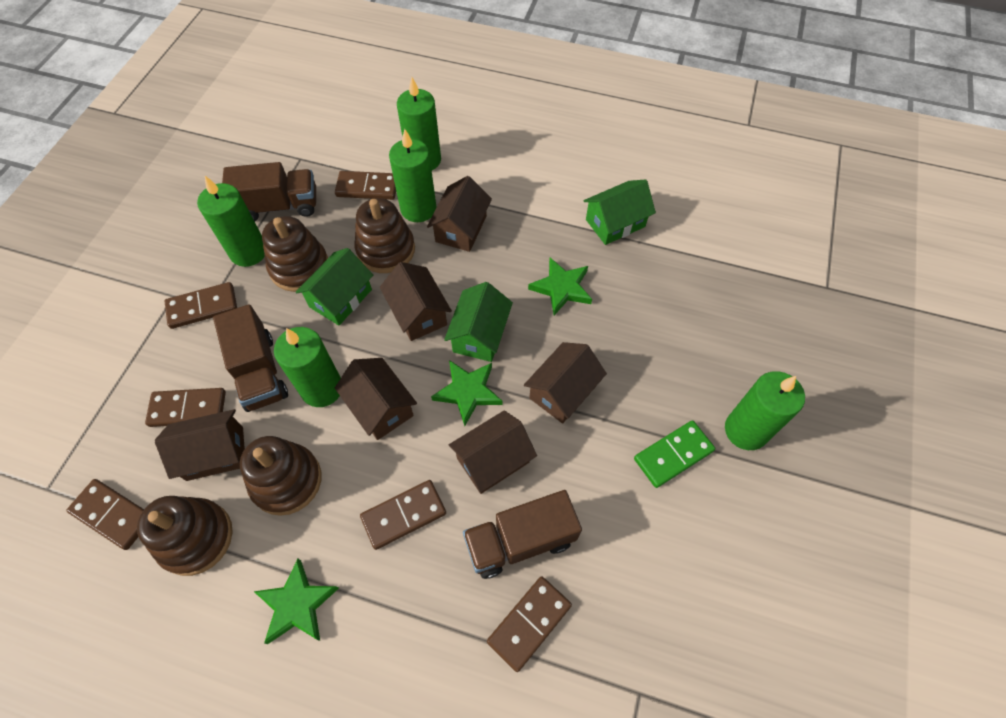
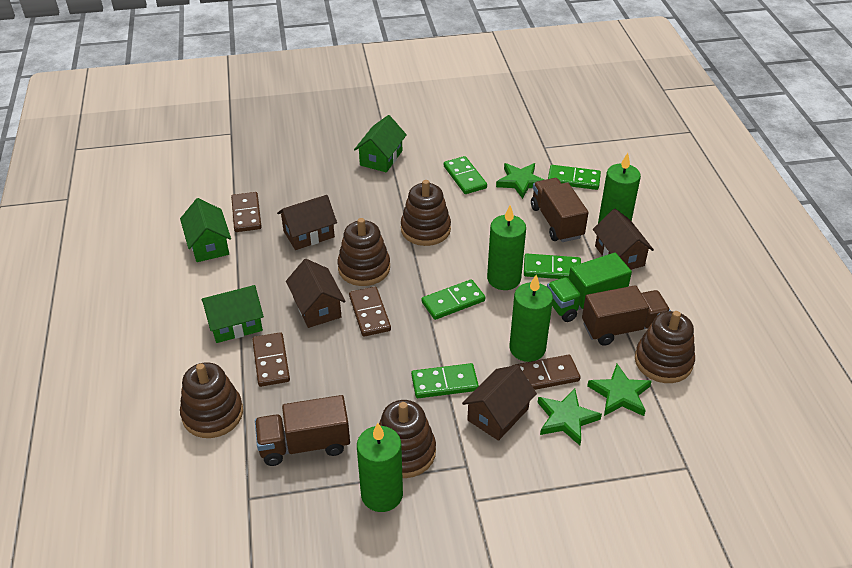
brown domino: 6 -> 4
brown house: 6 -> 4
brown stacking toy: 4 -> 5
green candle: 5 -> 4
green domino: 1 -> 5
green truck: 0 -> 1

